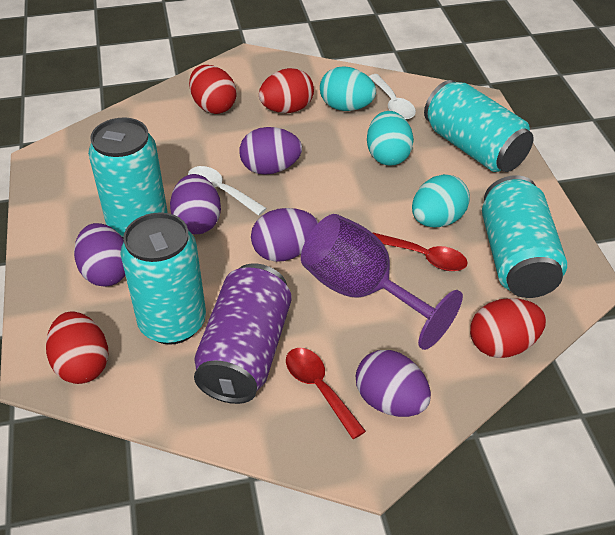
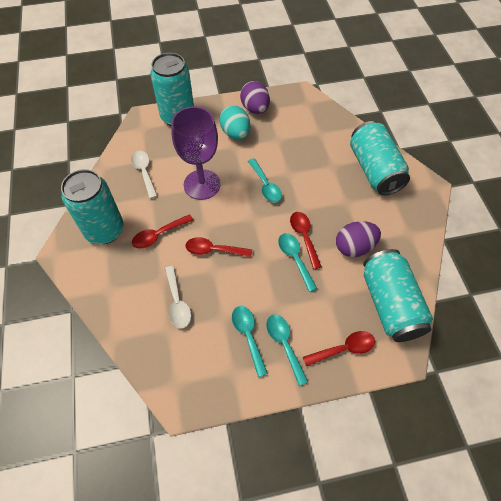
purple can: 1 -> 0
purple egg: 5 -> 2
red egg: 4 -> 0
red spoon: 2 -> 4
turquoise egg: 3 -> 1
turquoise spoon: 0 -> 4

